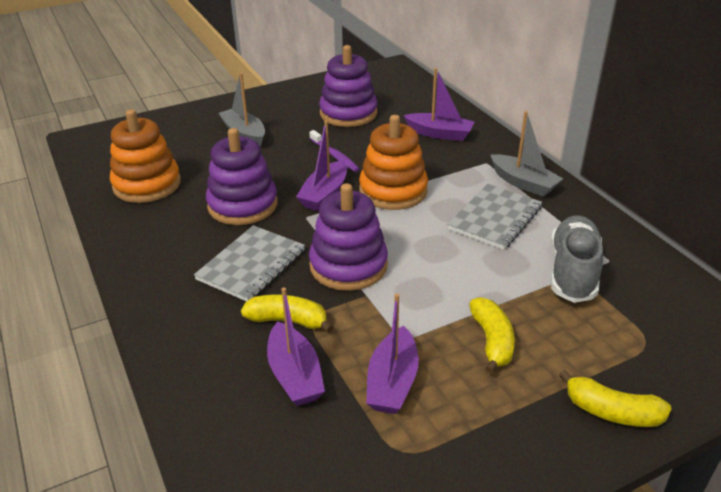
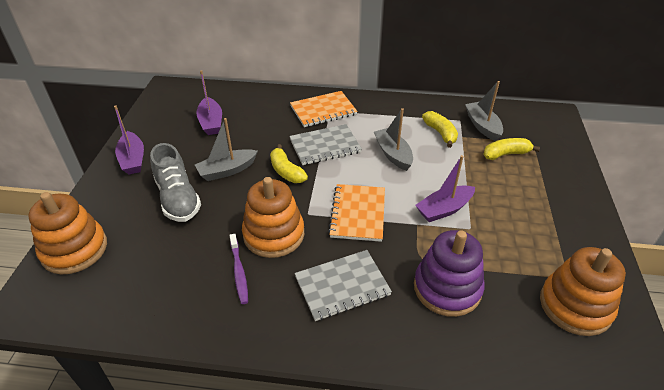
grey boat: 2 -> 3
orange notebook: 0 -> 2
orange stacking toy: 2 -> 3
purple boat: 4 -> 3
purple stacking toy: 3 -> 1

